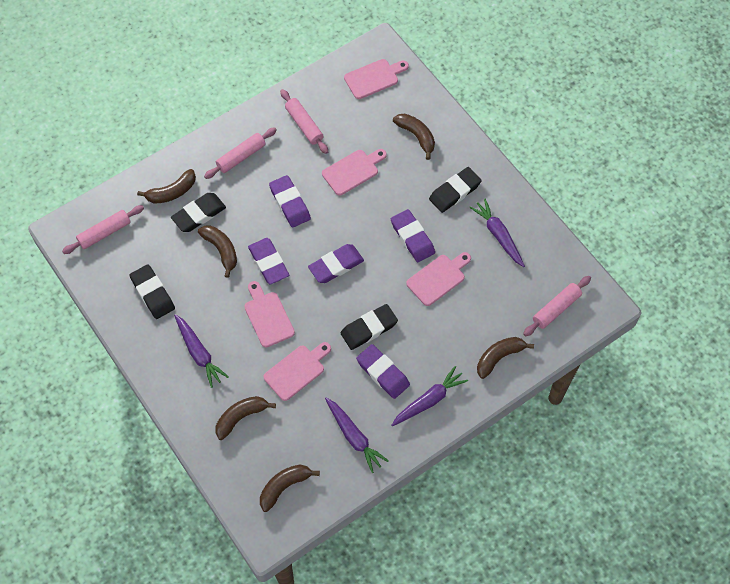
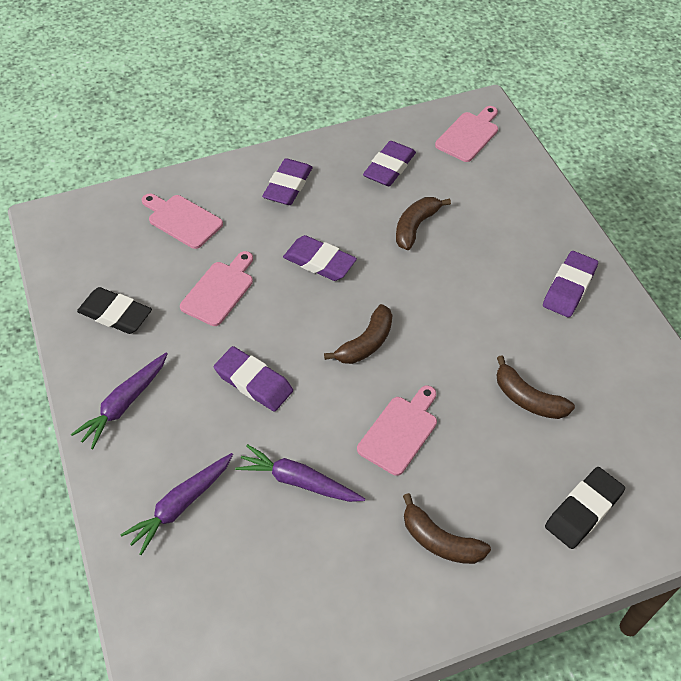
black eraser: 4 -> 2
brown banana: 6 -> 4
pink cutting board: 5 -> 4
pink rolling pin: 4 -> 0
purple carrot: 4 -> 3

